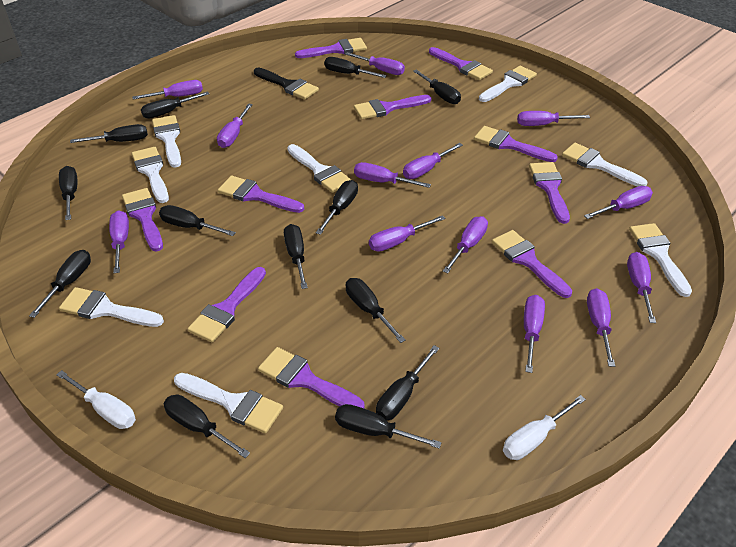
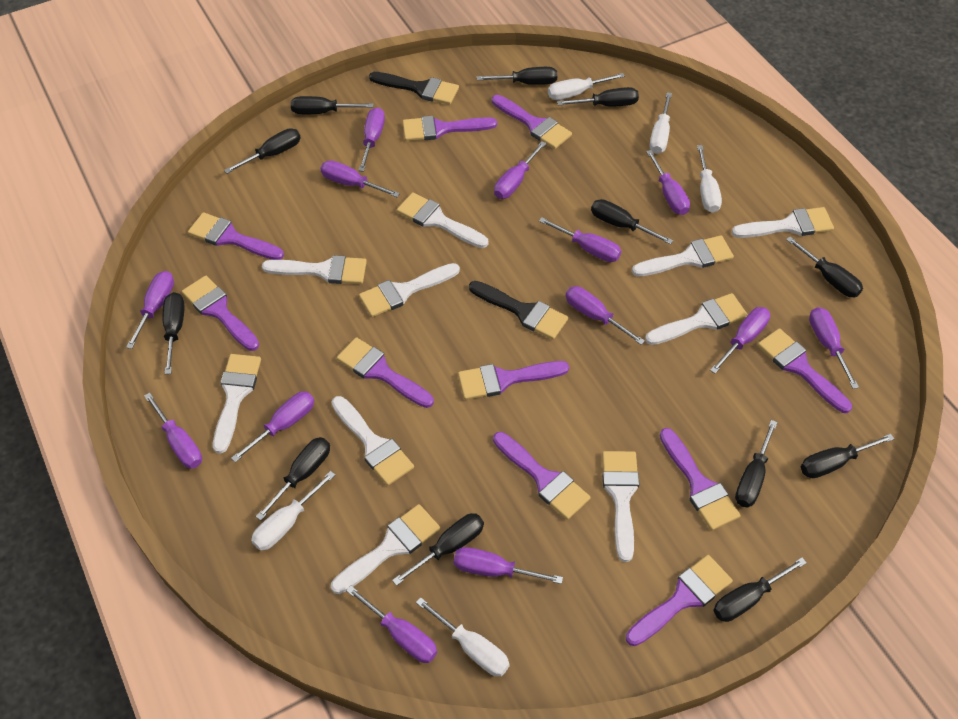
black brush: 1 -> 2
black screwdriver: 13 -> 12
white brush: 8 -> 10
white screwdriver: 2 -> 5

